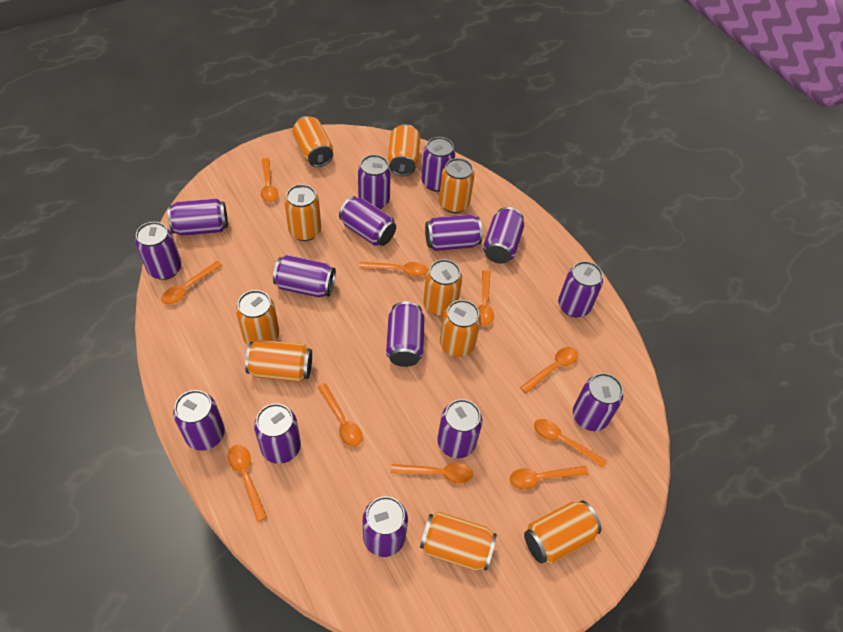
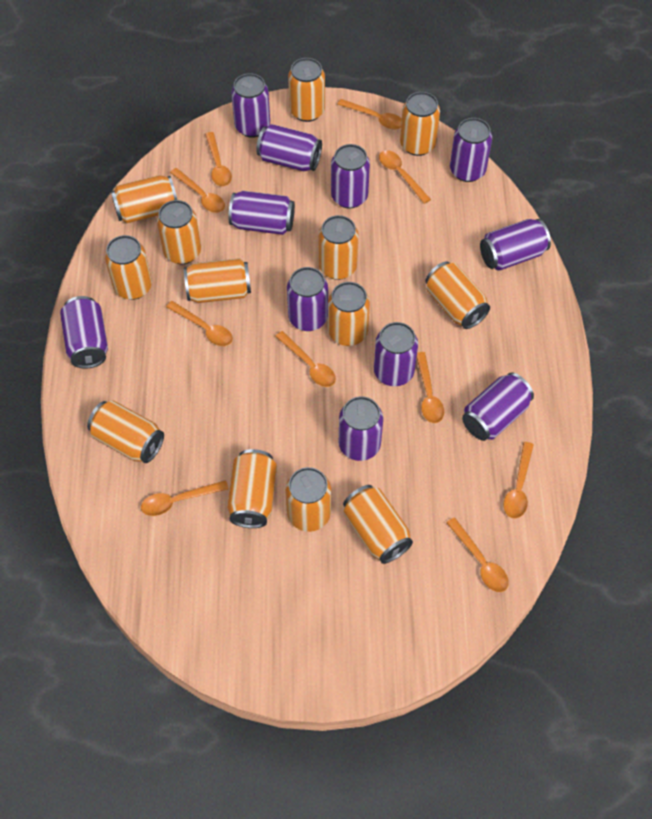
orange can: 10 -> 13
purple can: 15 -> 11

